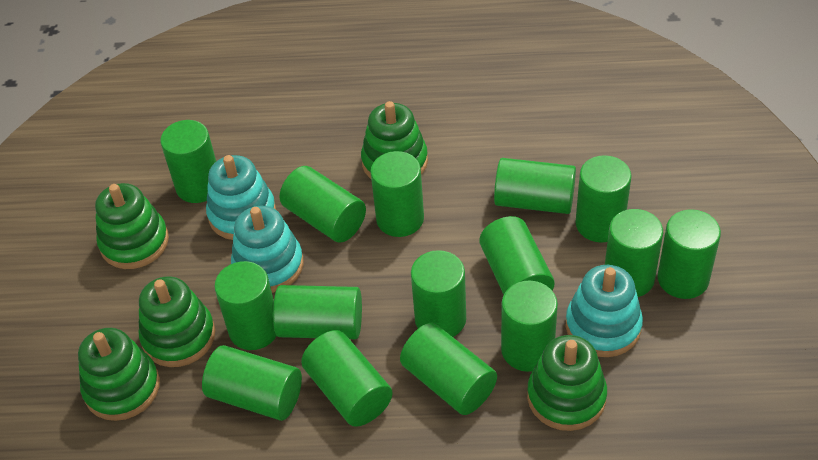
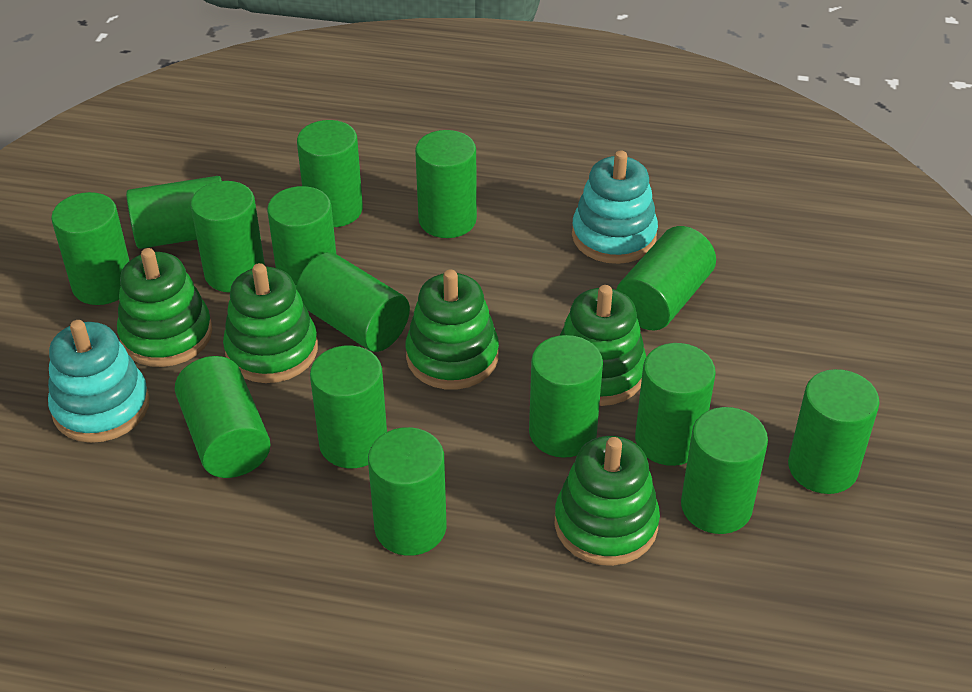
turquoise stacking toy: 3 -> 2

